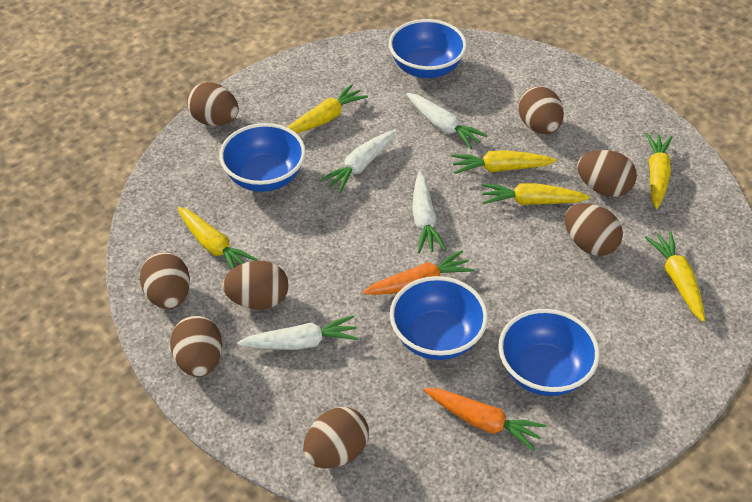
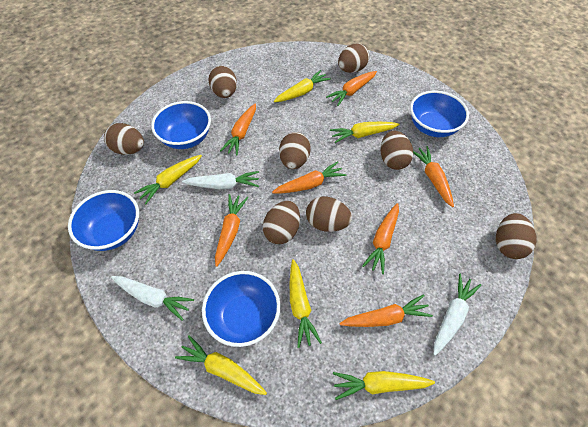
orange carrot: 2 -> 7
white carrot: 4 -> 3

